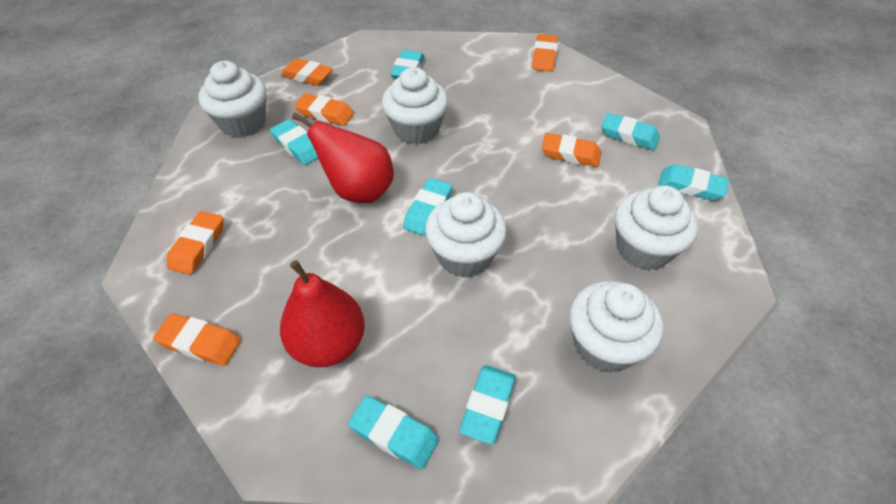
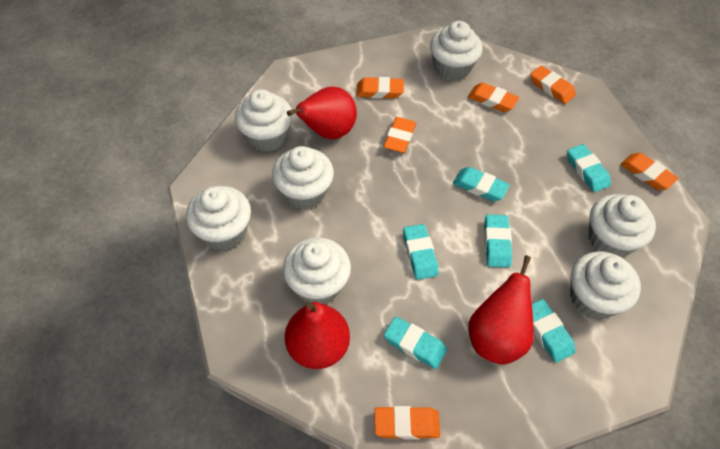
red pear: 2 -> 3
turquoise eraser: 7 -> 6
white cupcake: 5 -> 7

